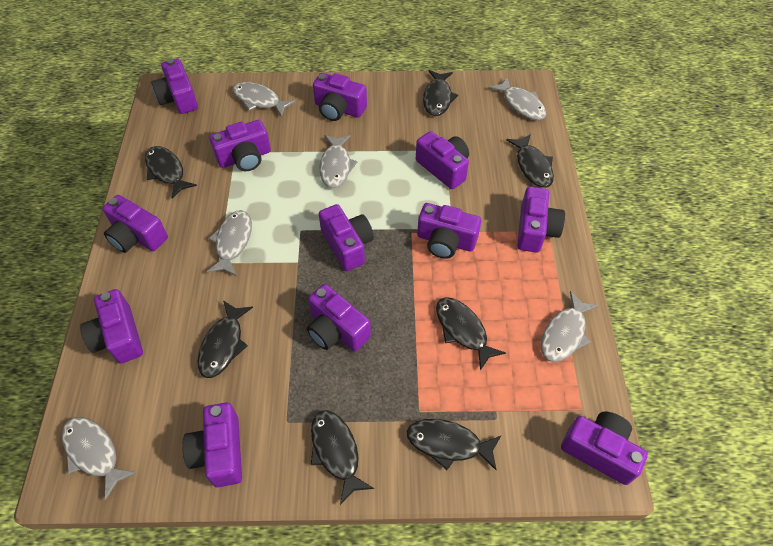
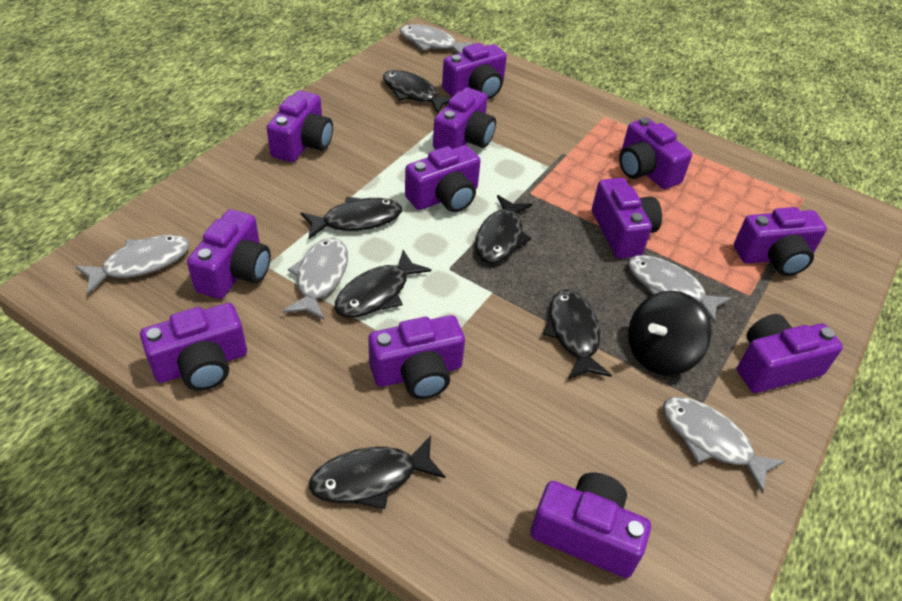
black fish: 7 -> 6
black spinning top: 0 -> 1
grey fish: 6 -> 5

